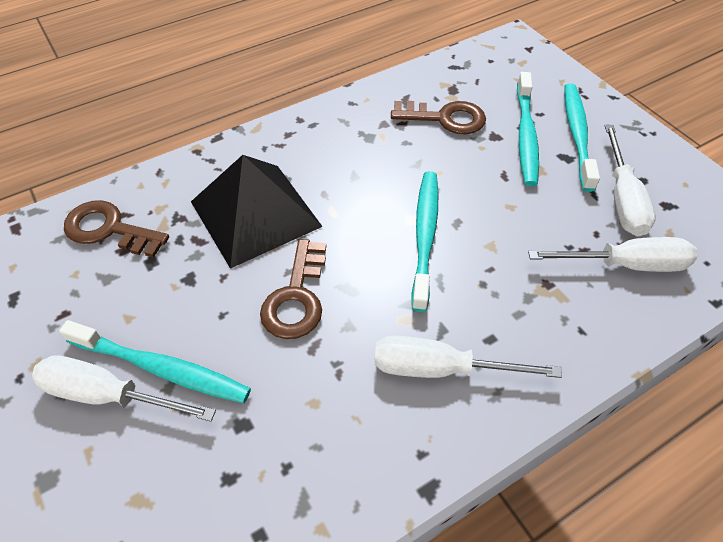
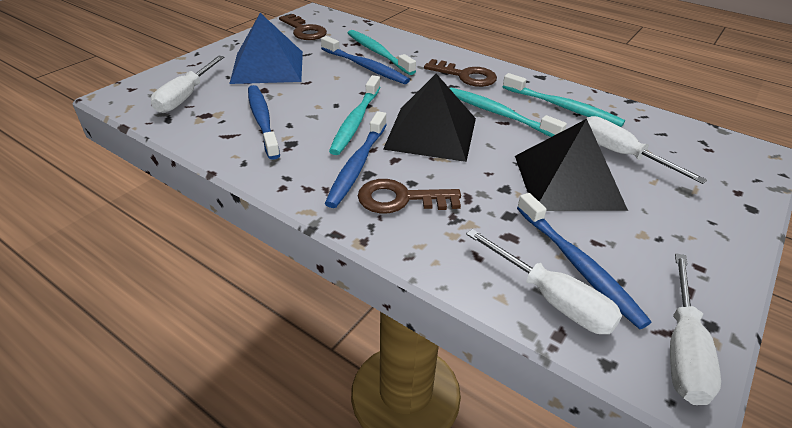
black pyramid: 1 -> 2
blue pyramid: 0 -> 1
blue toothbrush: 0 -> 4

